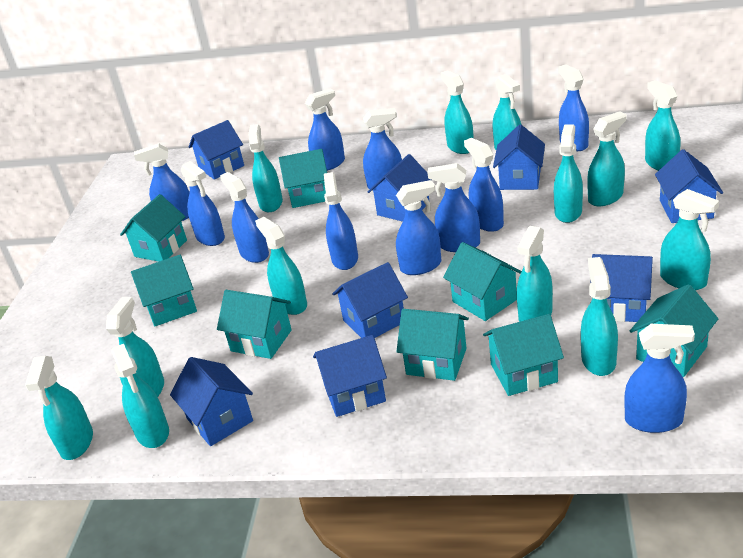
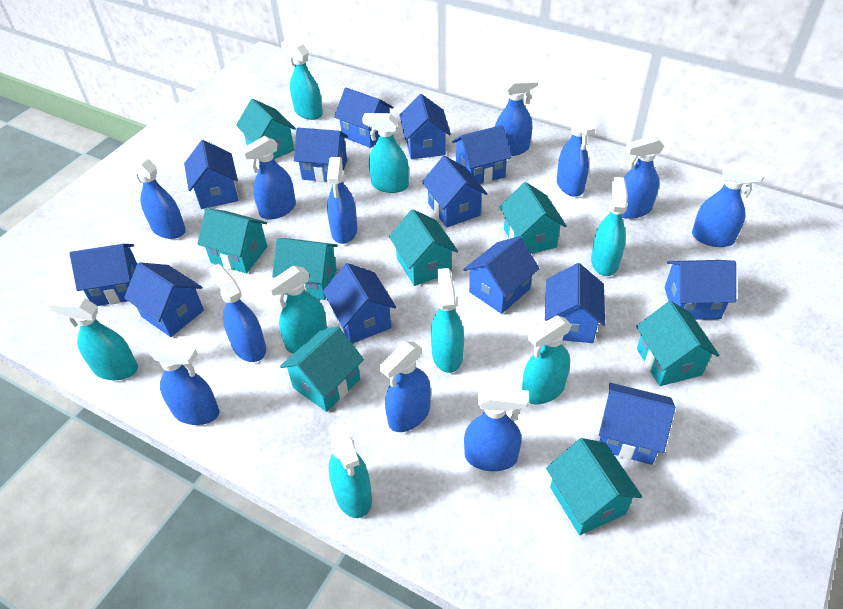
blue house: 8 -> 13
turquoise spray bottle: 13 -> 8

